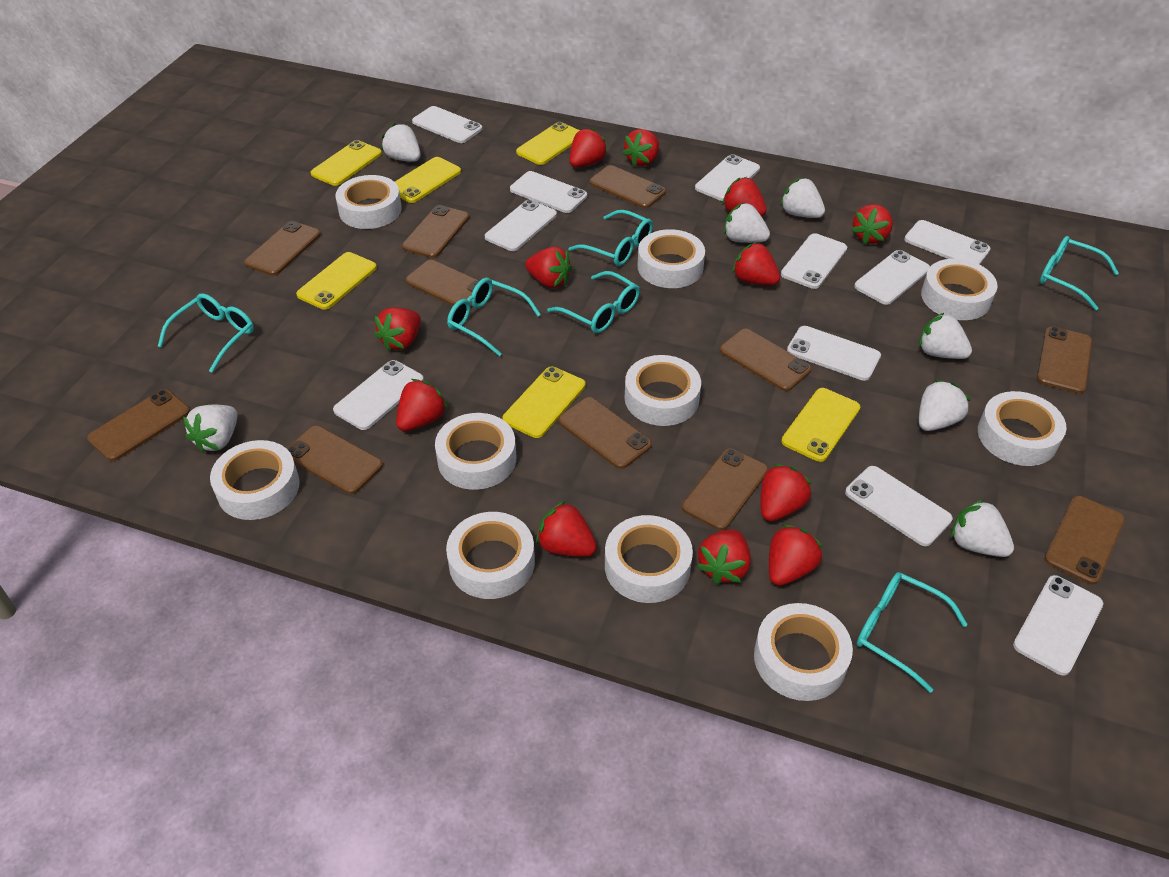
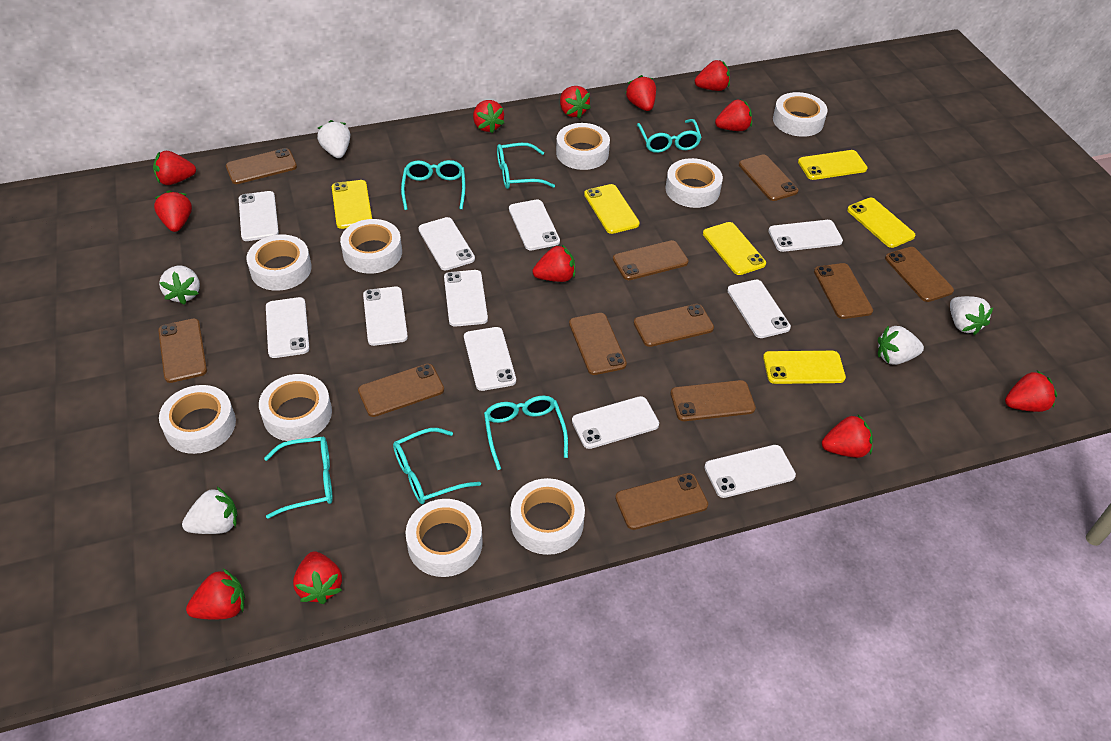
white strawberry: 7 -> 5
white tape: 10 -> 9

